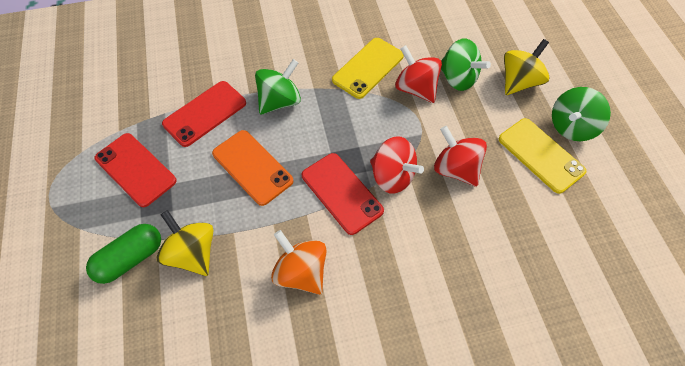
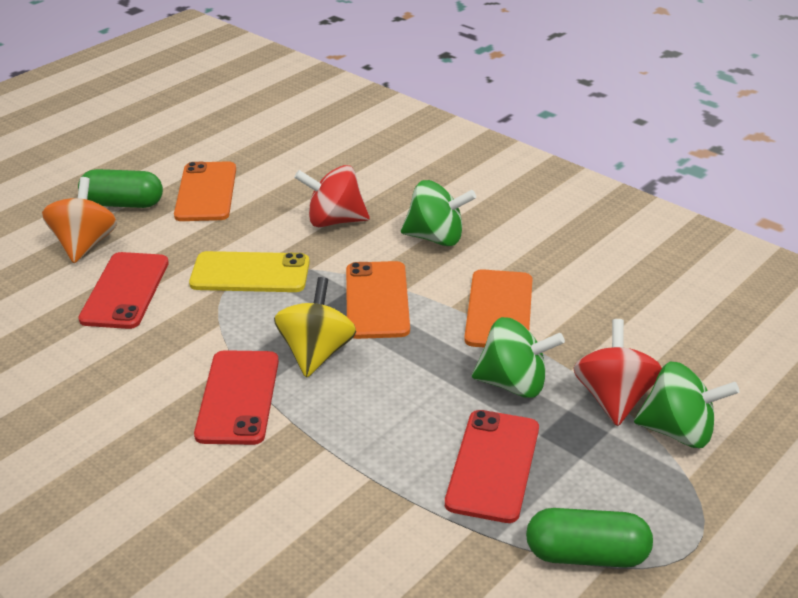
green capsule: 1 -> 2
orange phone: 1 -> 3
red spinning top: 3 -> 2
yellow phone: 2 -> 1
yellow spinning top: 2 -> 1

